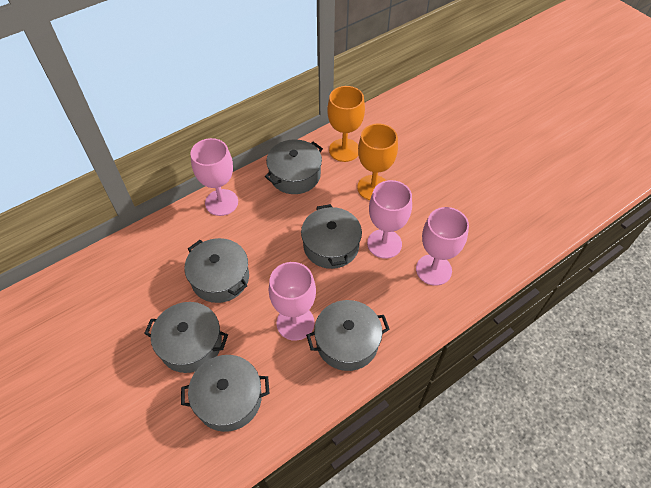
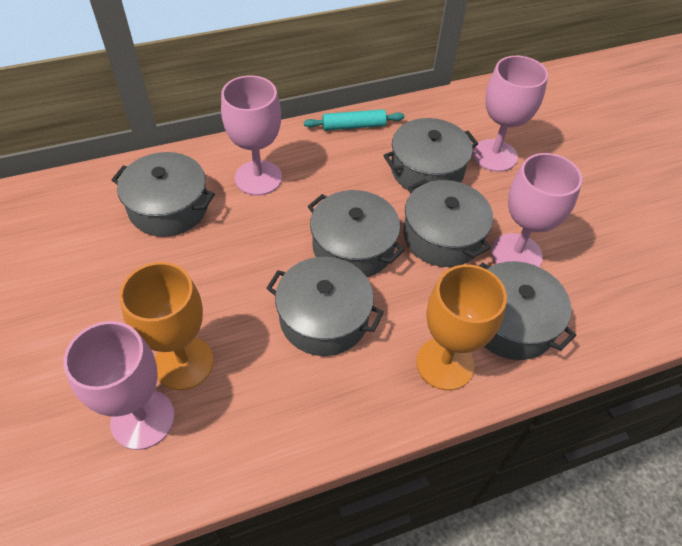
turquoise rolling pin: 0 -> 1

